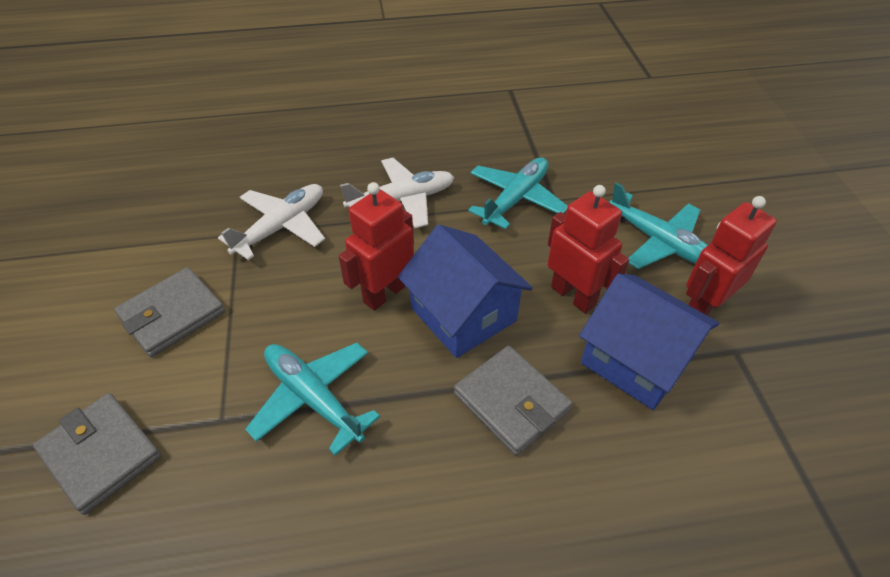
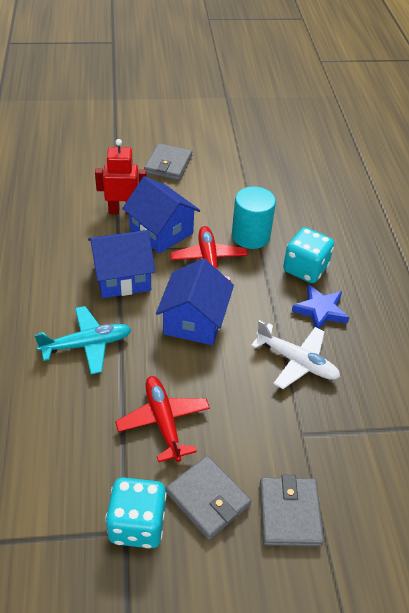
blue house: 2 -> 3
blue star: 0 -> 1
red plane: 0 -> 2
red robot: 3 -> 1
turquoise cylinder: 0 -> 1
turquoise dice: 0 -> 2
turquoise plane: 3 -> 1
white plane: 2 -> 1

